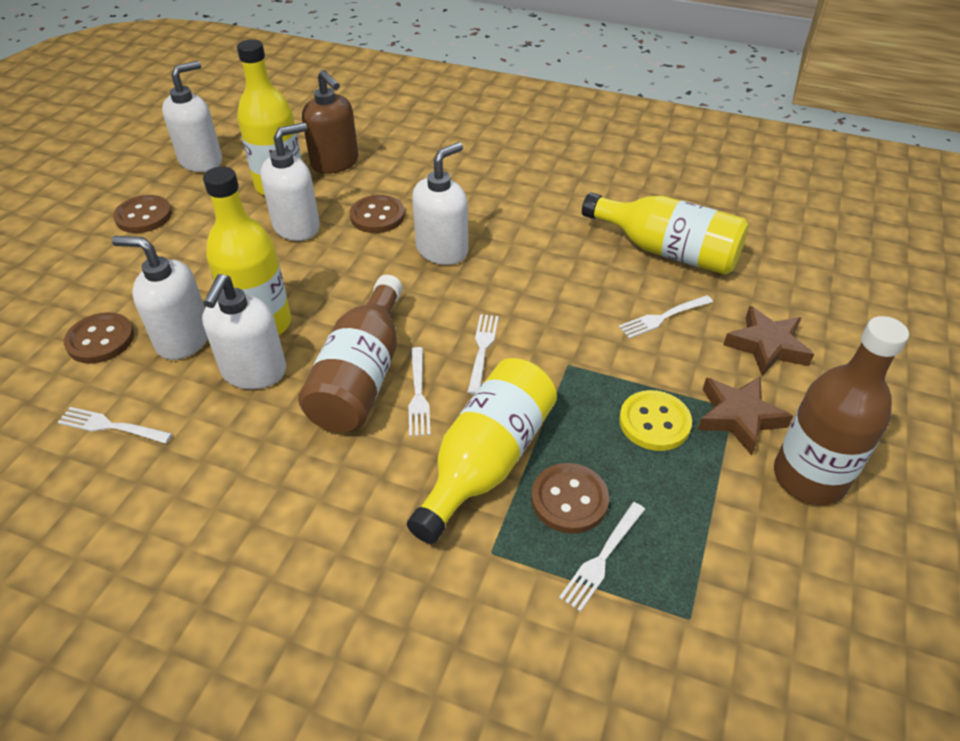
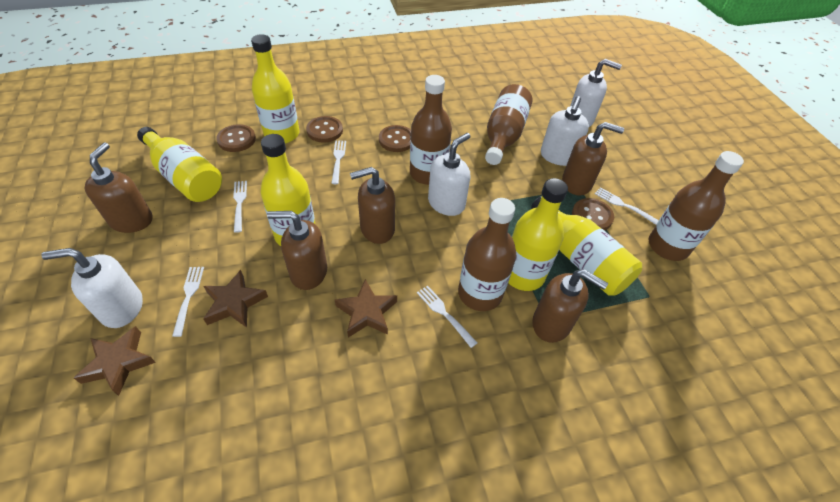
brown bottle: 2 -> 4
brown soap dispenser: 1 -> 5
brown star: 2 -> 3
white soap dispenser: 5 -> 4
yellow bottle: 4 -> 5
yellow button: 1 -> 0

